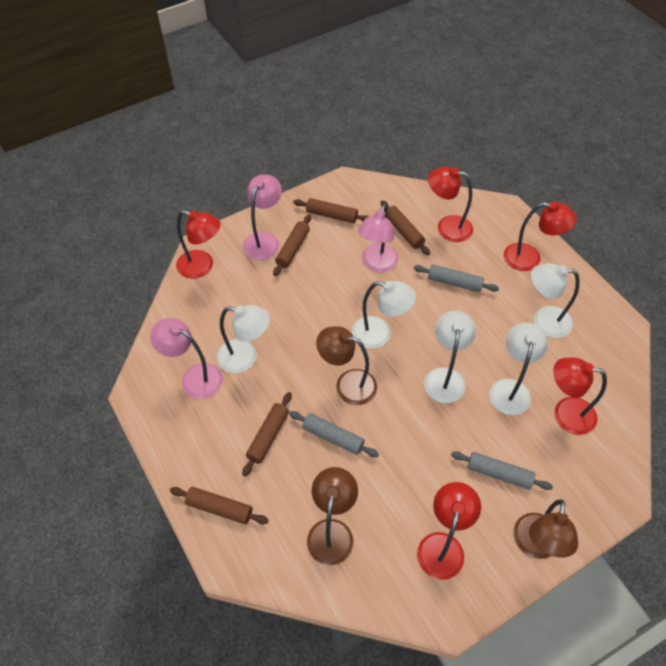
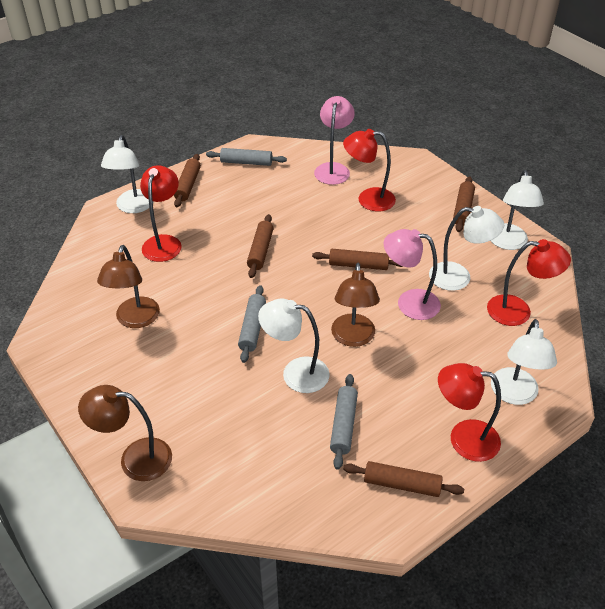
pink lamp: 3 -> 2
red lamp: 5 -> 4

